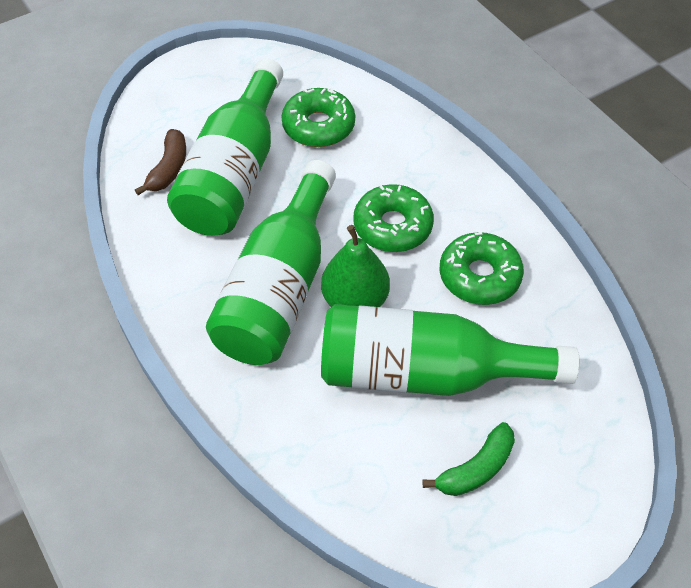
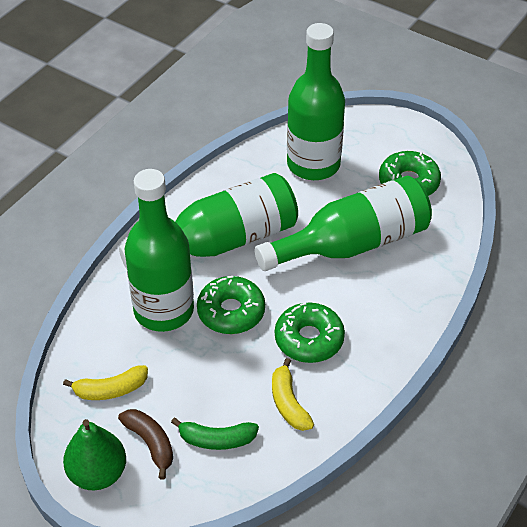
green bottle: 3 -> 4
yellow banana: 0 -> 2

